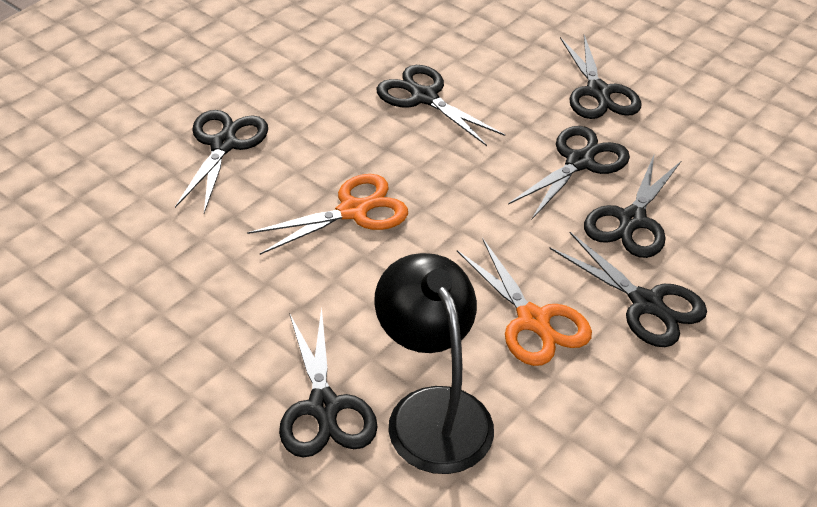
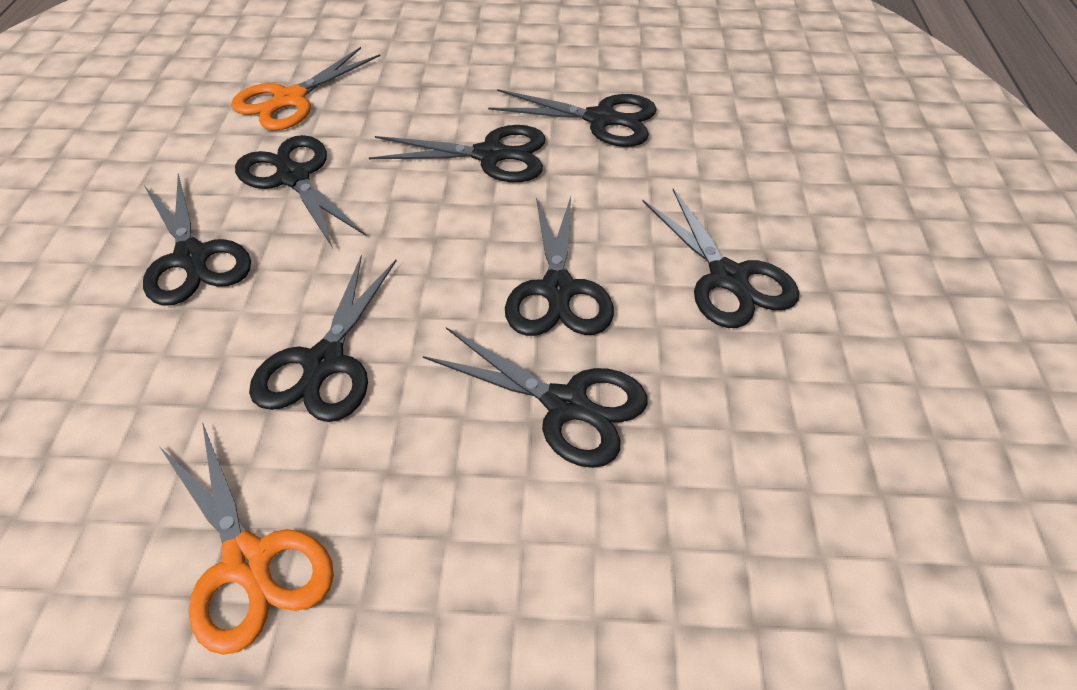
black lamp: 1 -> 0
black scissors: 7 -> 8

